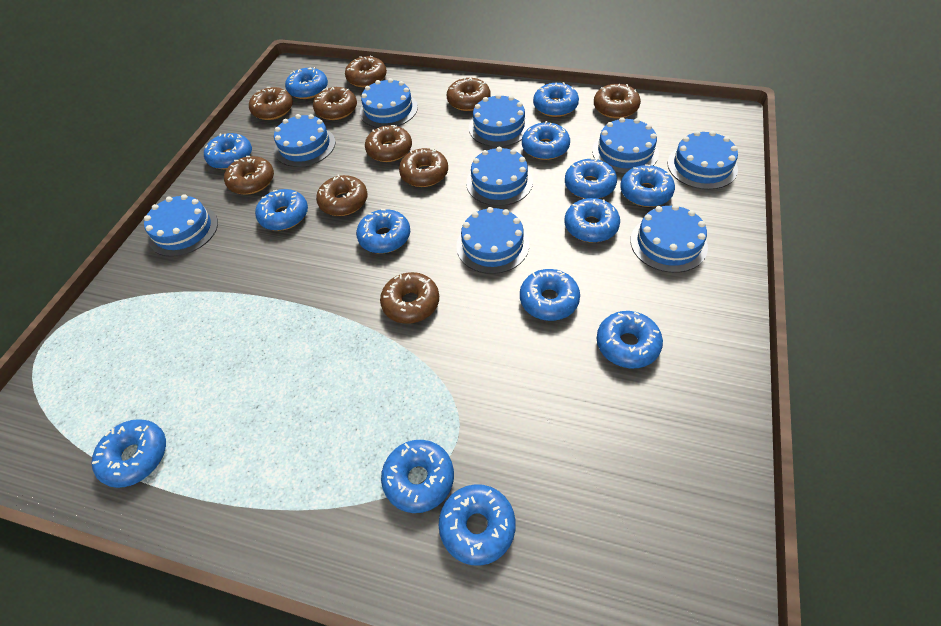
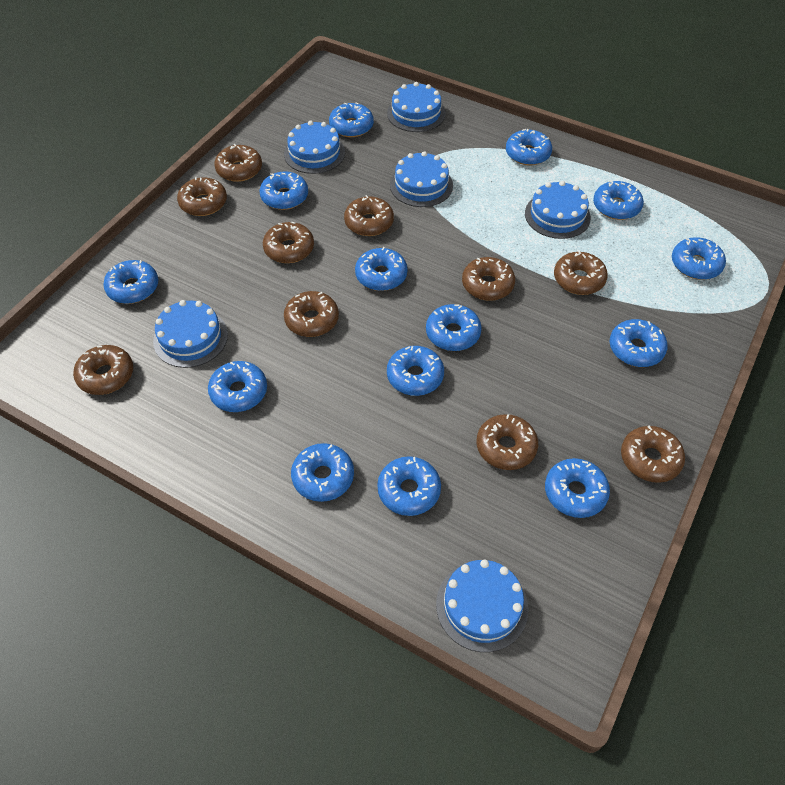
blue cake: 9 -> 6

